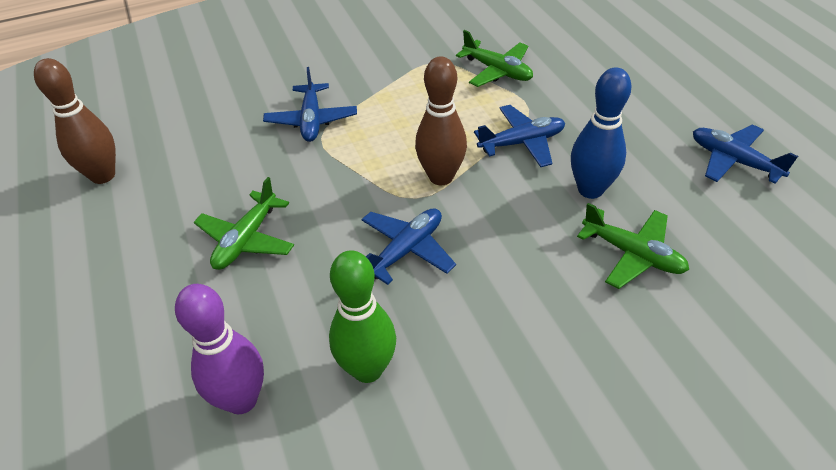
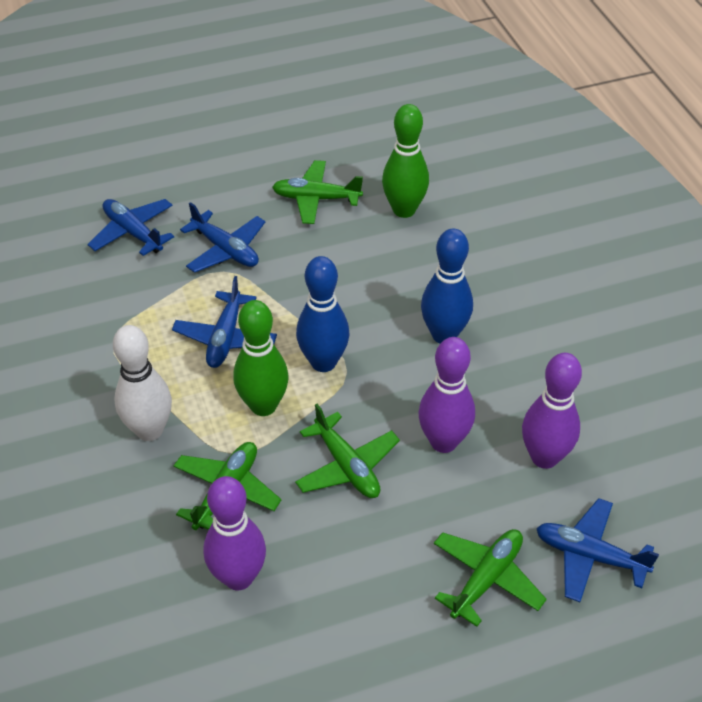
blue bowling pin: 1 -> 2
brown bowling pin: 2 -> 0
green bowling pin: 1 -> 2
green plane: 3 -> 4
purple bowling pin: 1 -> 3
white bowling pin: 0 -> 1

